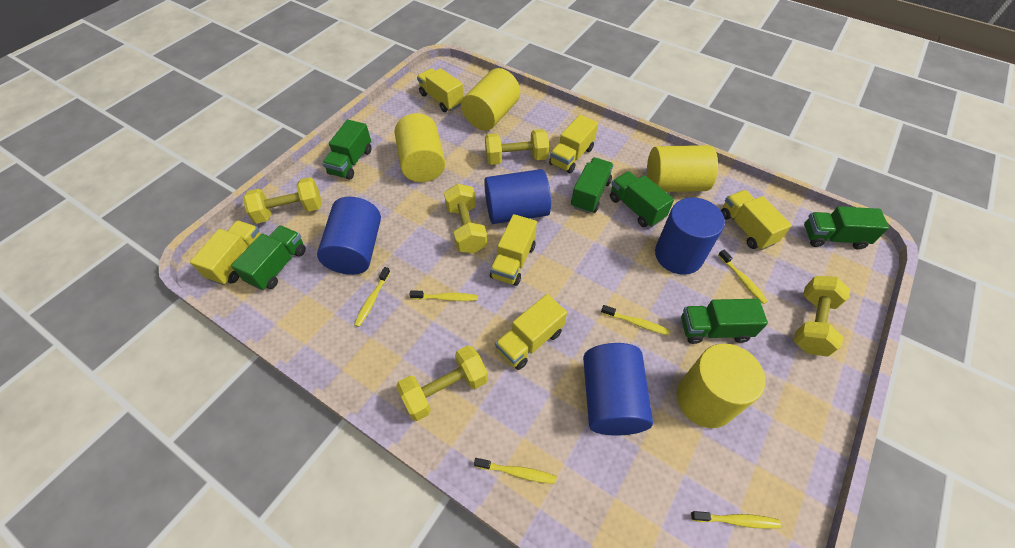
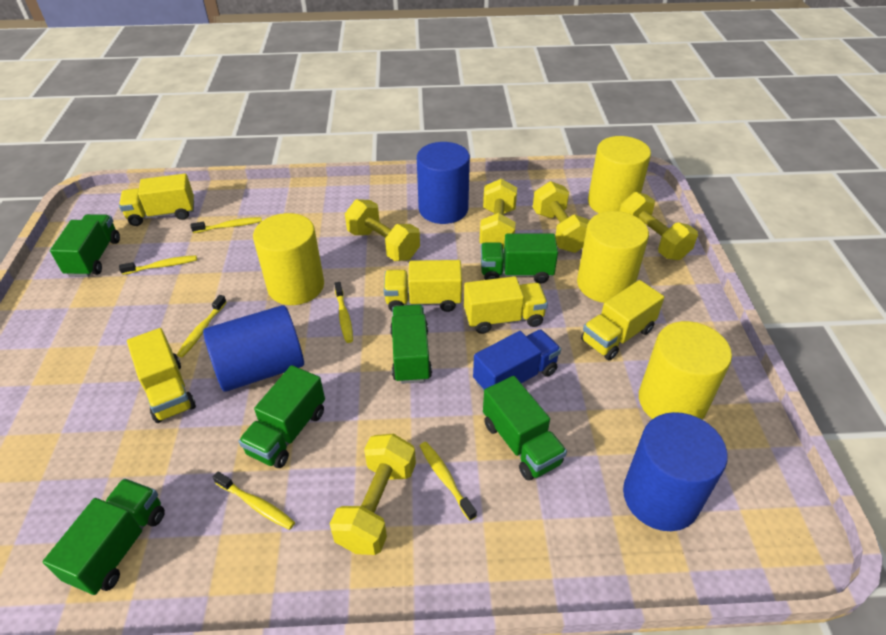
blue cylinder: 4 -> 3
blue truck: 0 -> 1
yellow truck: 6 -> 5

